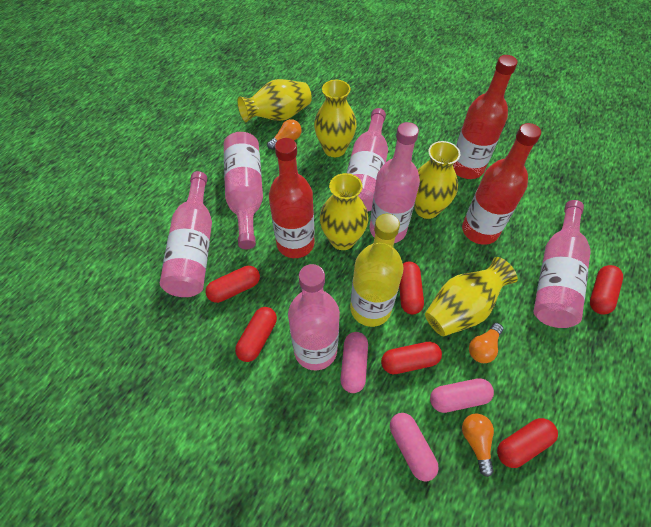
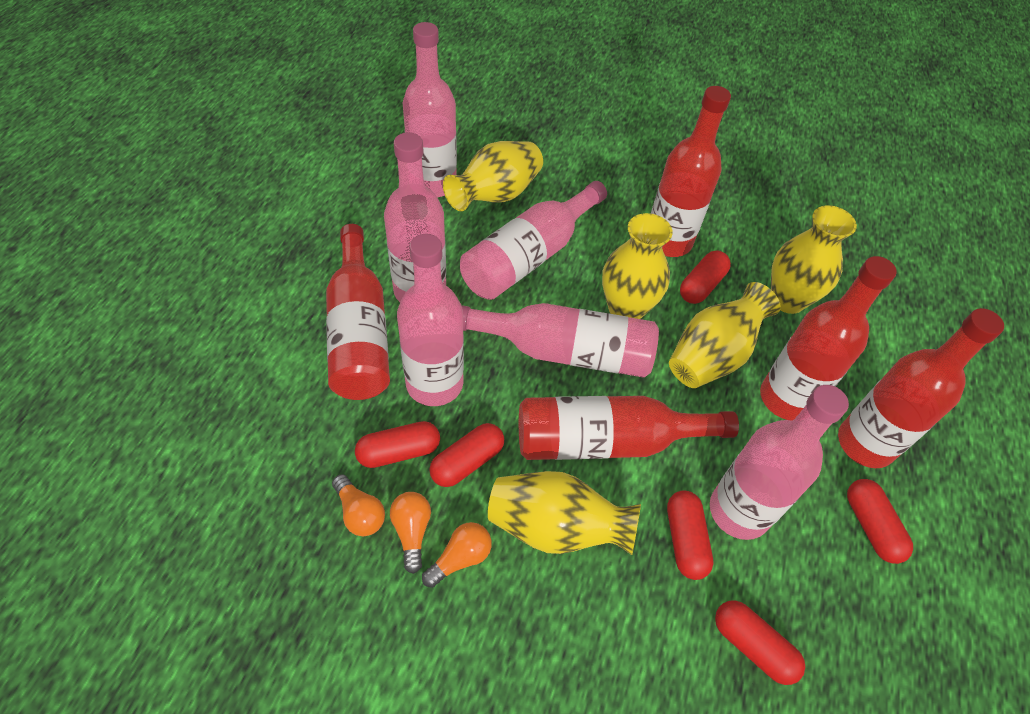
pink capsule: 3 -> 0
red bottle: 3 -> 5
yellow bottle: 1 -> 0

